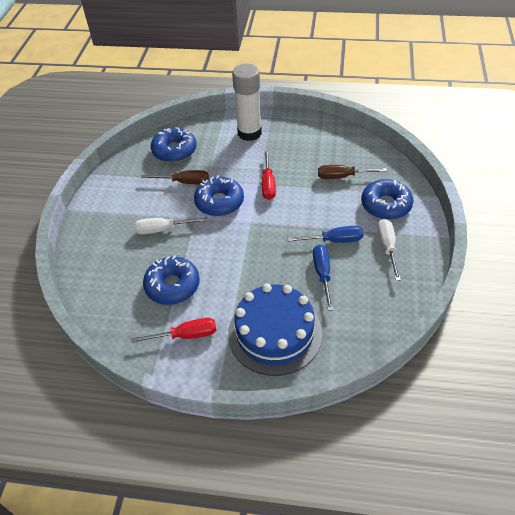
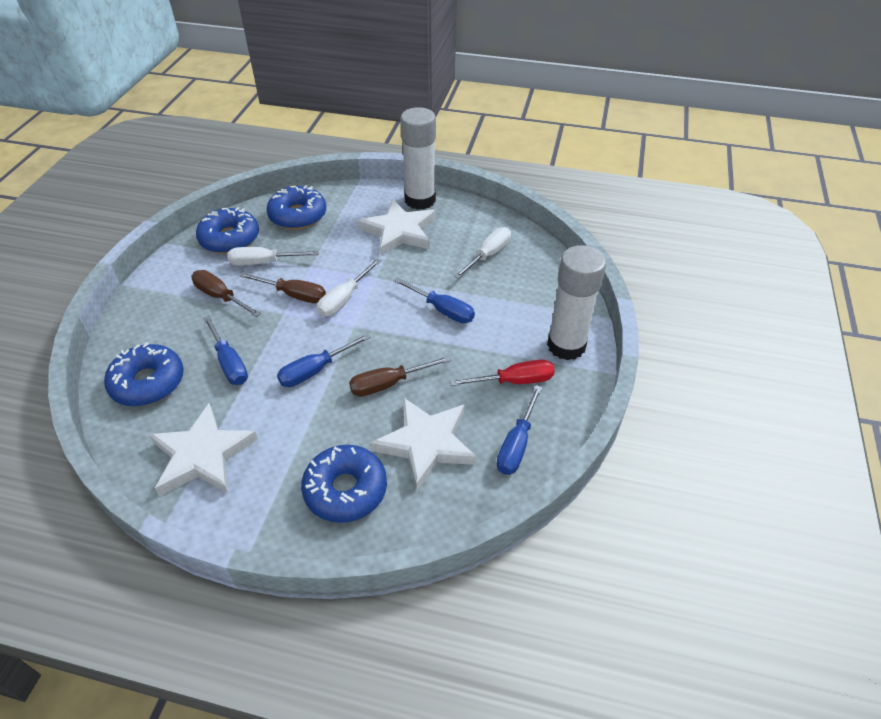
blue cake: 1 -> 0
blue screwdriver: 2 -> 4
brown screwdriver: 2 -> 3
red screwdriver: 2 -> 1
white glue stick: 1 -> 2
white screwdriver: 2 -> 3
white star: 0 -> 3

